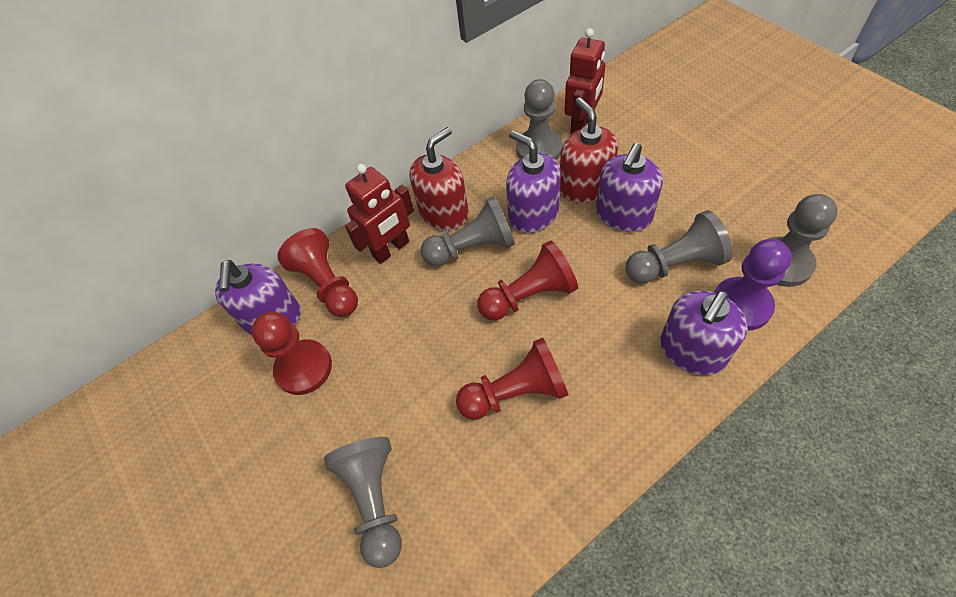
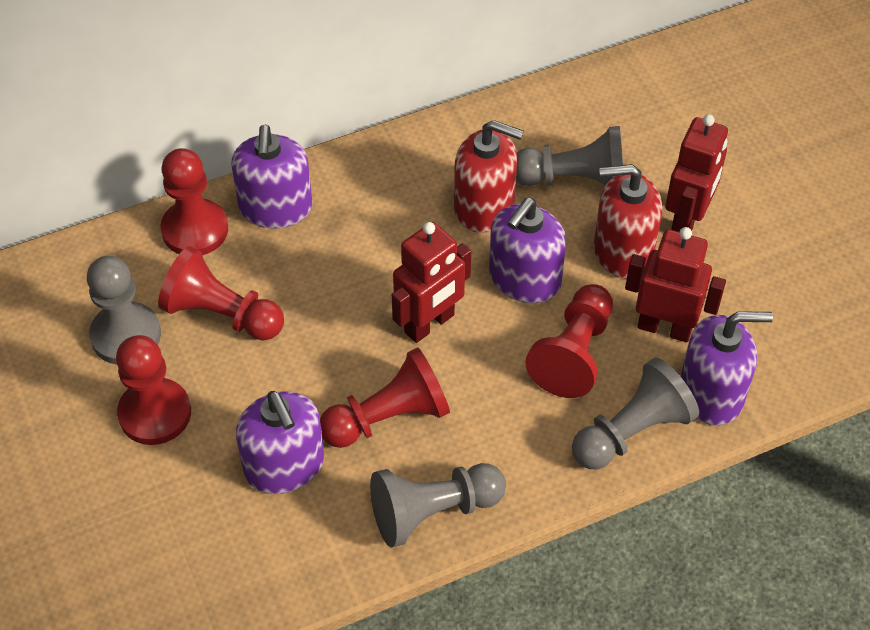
grey pawn: 5 -> 4
purple pawn: 1 -> 0
red pawn: 4 -> 5
red robot: 2 -> 3

